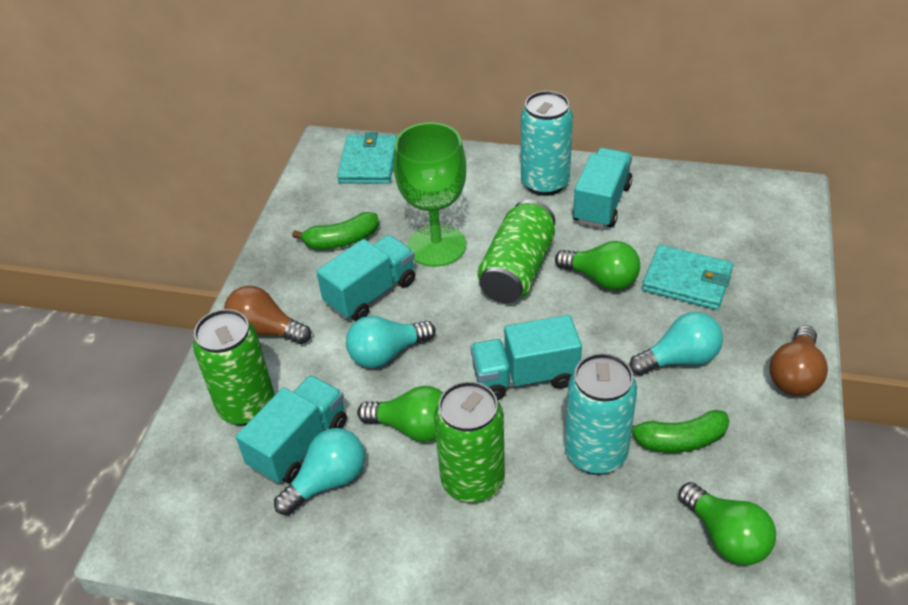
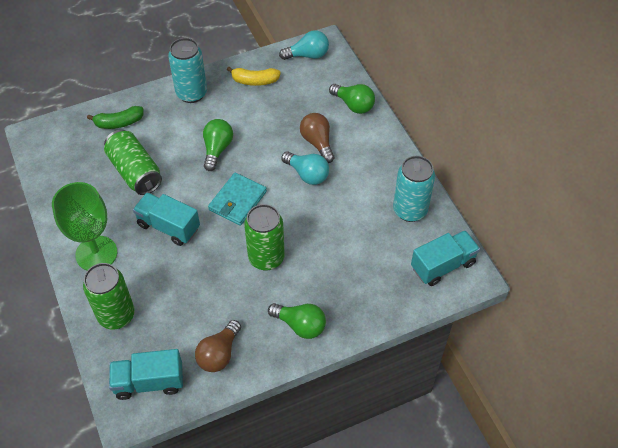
green banana: 2 -> 1
turquoise light bulb: 3 -> 2
turquoise truck: 4 -> 3
turquoise wallet: 2 -> 1
yellow banana: 0 -> 1

